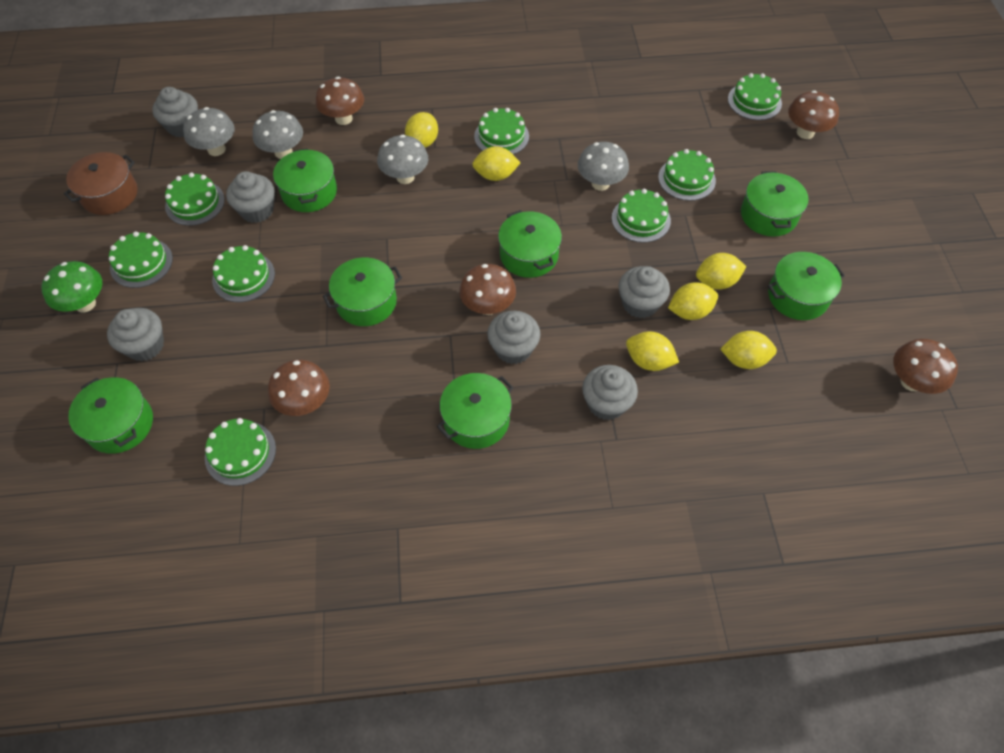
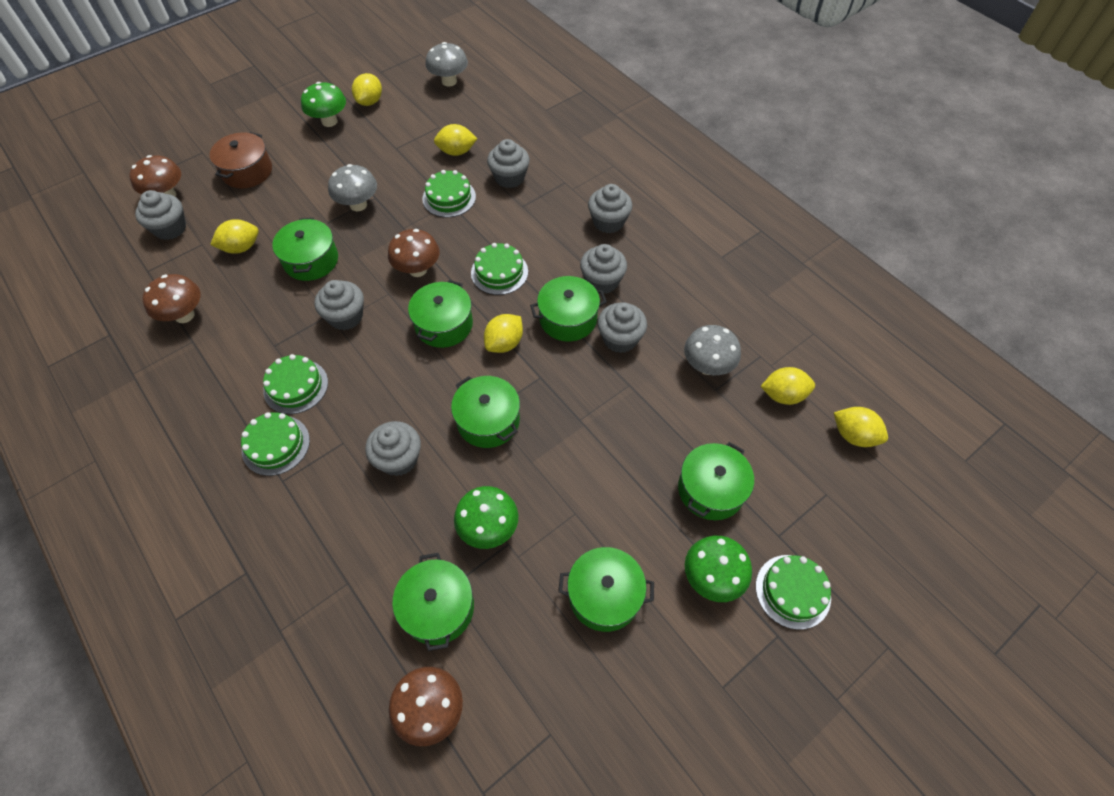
brown mushroom: 5 -> 4
green cake: 8 -> 5
green mushroom: 1 -> 3
grey cupcake: 6 -> 7
grey mushroom: 4 -> 3

